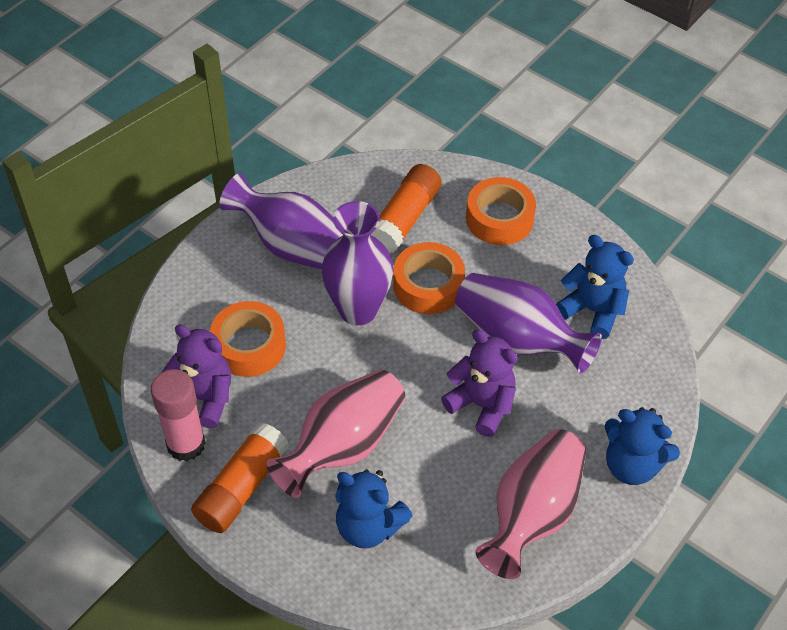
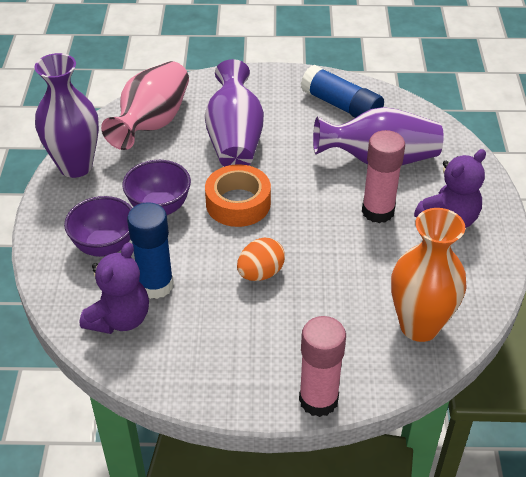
blue glue stick: 0 -> 2
blue teddy bear: 3 -> 0
orange egg: 0 -> 1
orange glue stick: 2 -> 0
orange tape: 3 -> 1
orange vase: 0 -> 1
pink glue stick: 1 -> 2
pink vase: 2 -> 1
purple bowl: 0 -> 2

